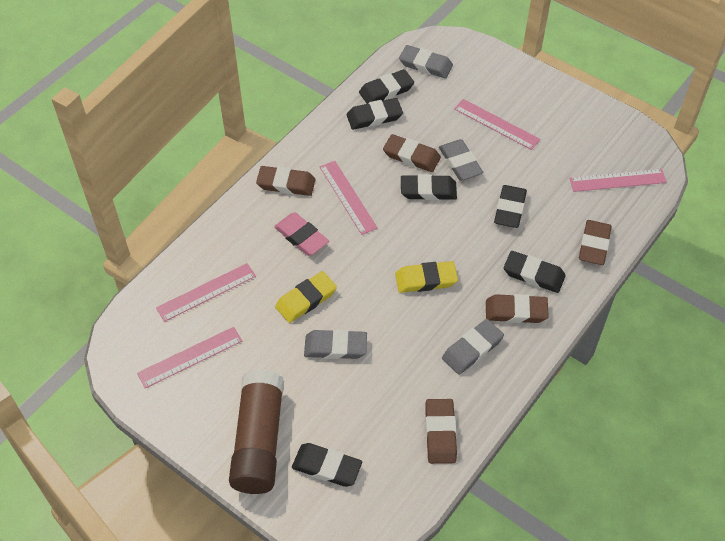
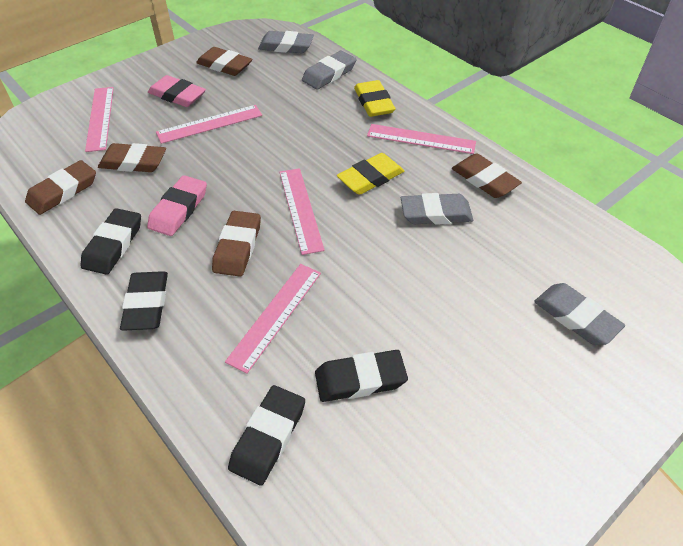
black eraser: 6 -> 4
brown glue stick: 1 -> 0
pink eraser: 1 -> 2

